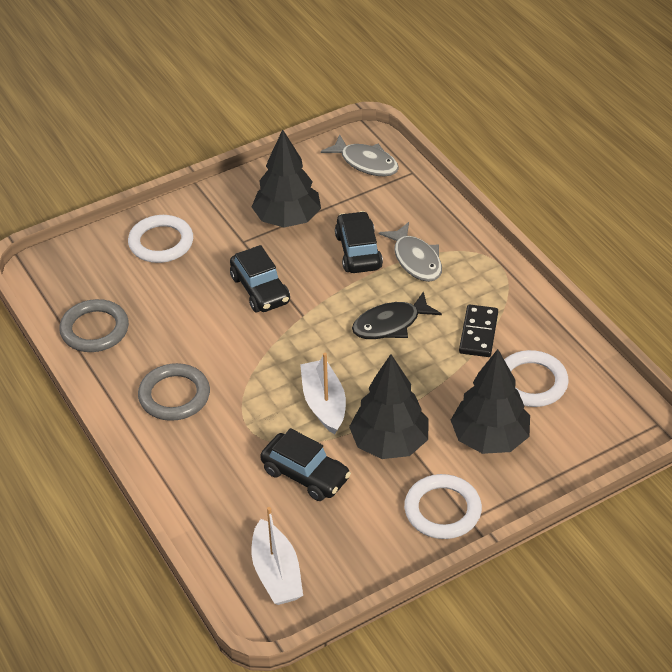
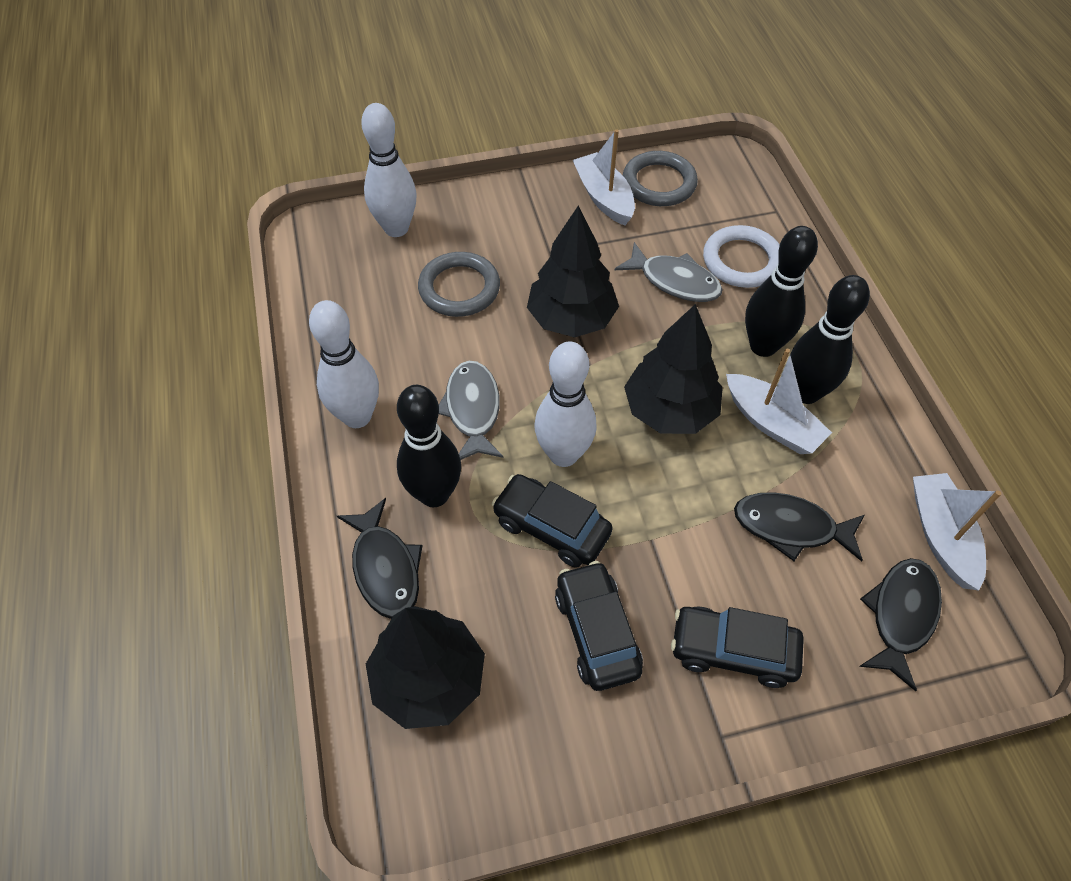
black bowling pin: 0 -> 3
black domino: 1 -> 0
black fish: 1 -> 3
white boat: 2 -> 3
white bowling pin: 0 -> 3
white ring: 3 -> 1

